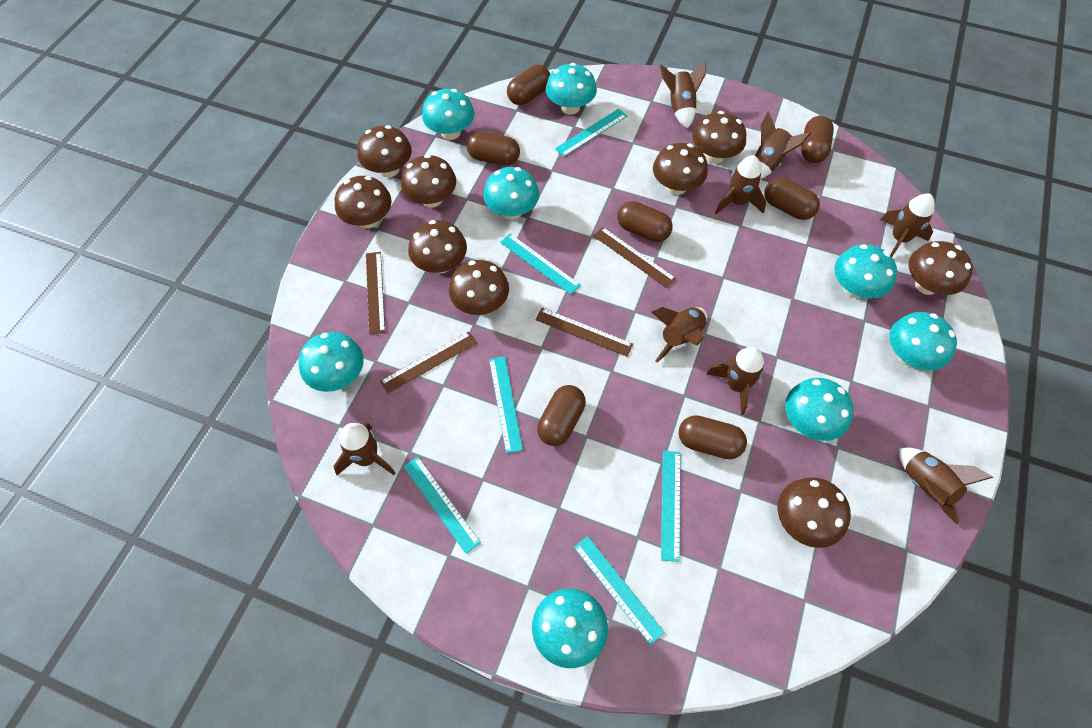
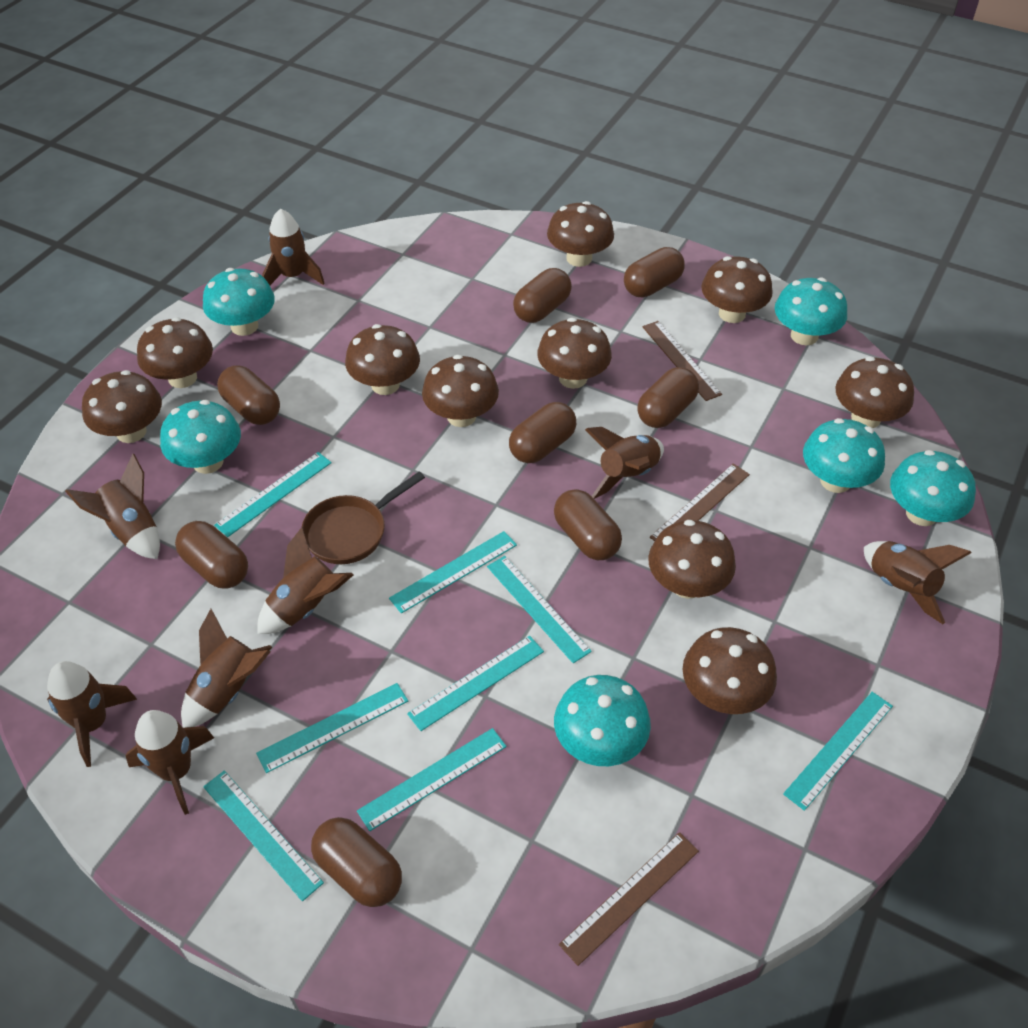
brown capsule: 7 -> 8
brown mushroom: 9 -> 10
brown pan: 0 -> 1
brown ruler: 4 -> 3
turquoise mushroom: 8 -> 6
turquoise ruler: 6 -> 8

